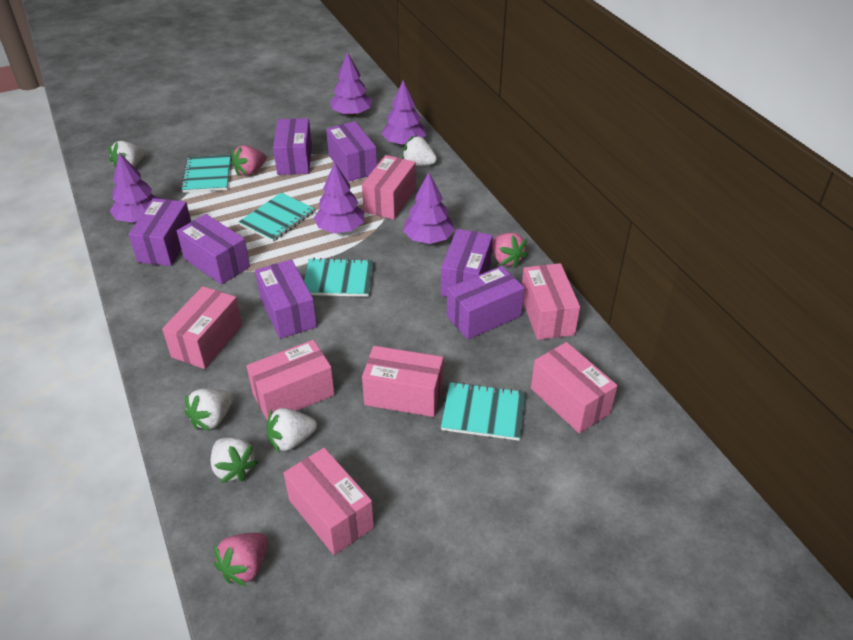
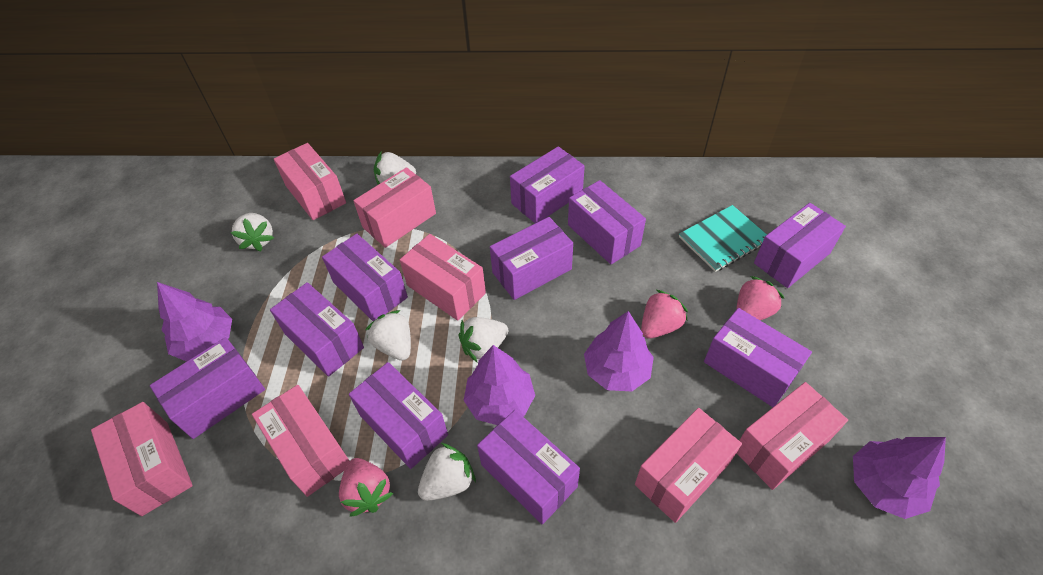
purple box: 7 -> 10
purple tree: 5 -> 4
turquoise notebook: 4 -> 1

